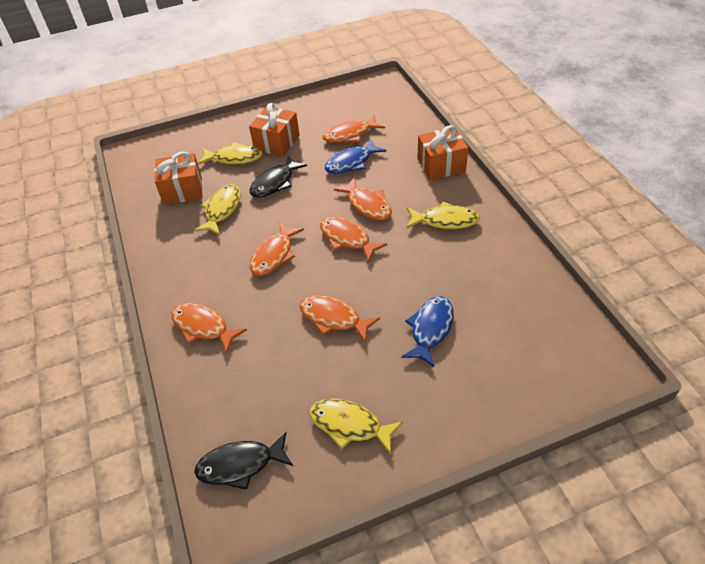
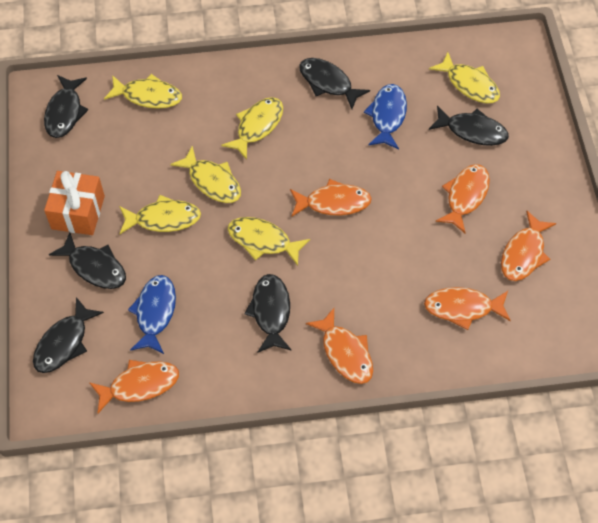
black fish: 2 -> 6
orange gift: 3 -> 1
yellow fish: 4 -> 6

